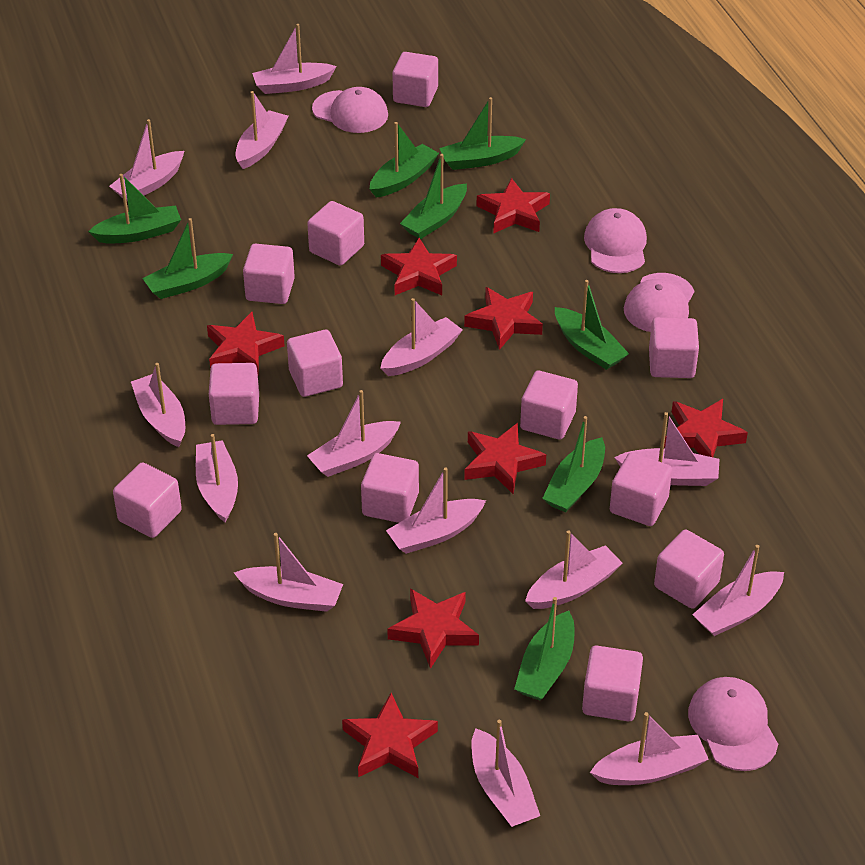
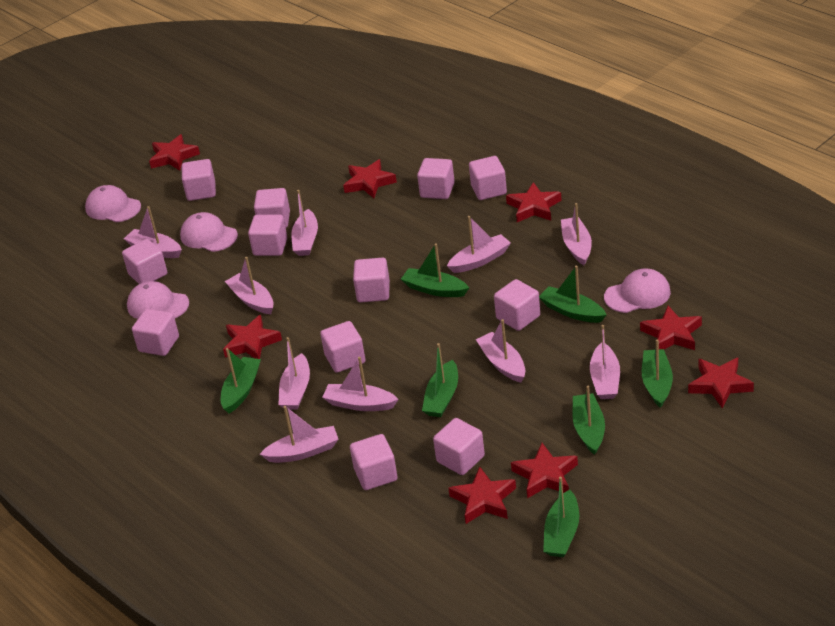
green boat: 8 -> 7
pink boat: 14 -> 10

